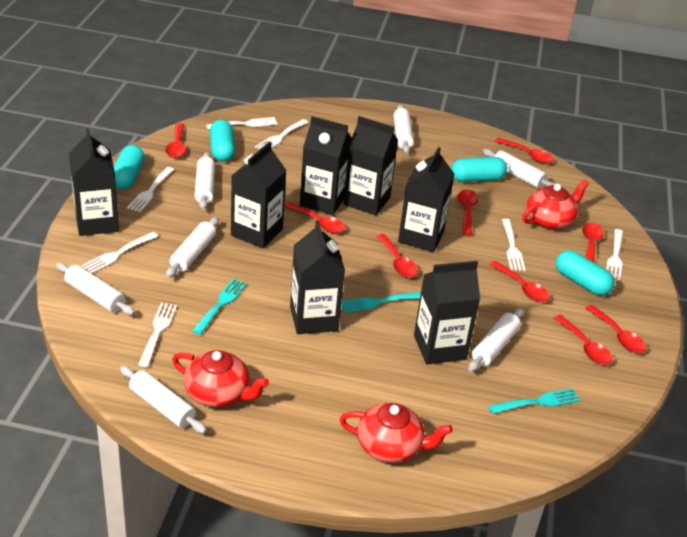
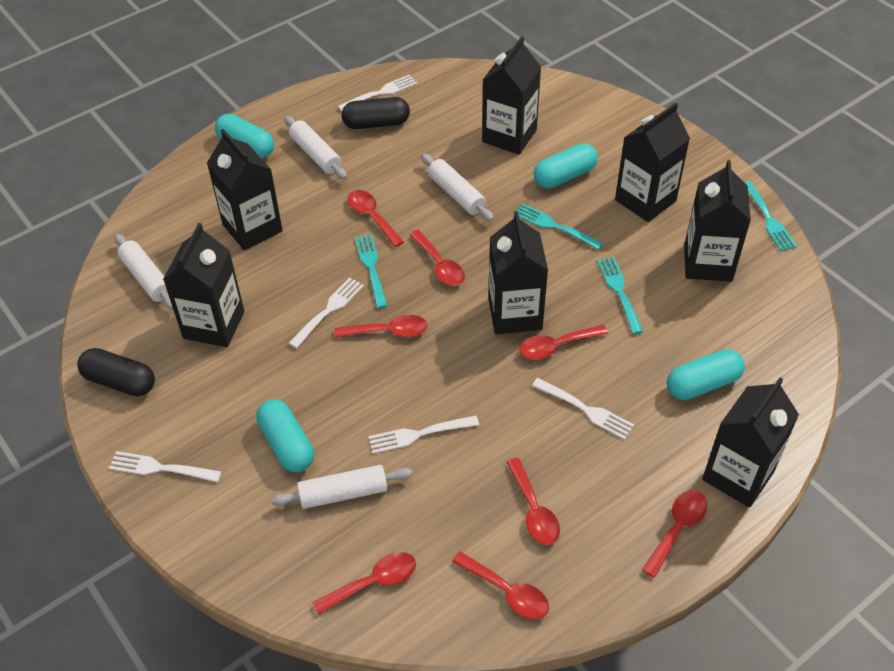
black capsule: 0 -> 2
red spoon: 9 -> 8
red teapot: 3 -> 0
turquoise fork: 3 -> 4
white fork: 7 -> 5
white rolling pin: 7 -> 4

